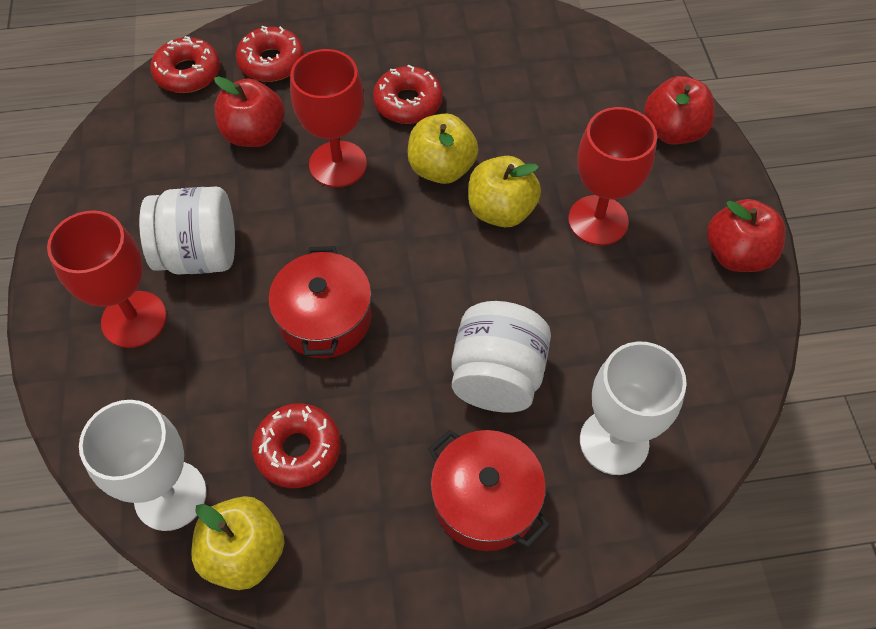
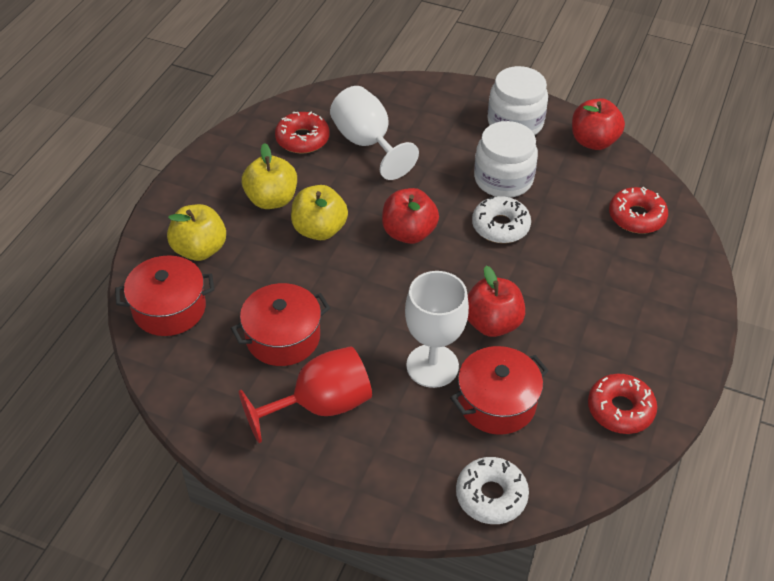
red donut: 4 -> 3
red goblet: 3 -> 1
red pot: 2 -> 3
white donut: 0 -> 2

